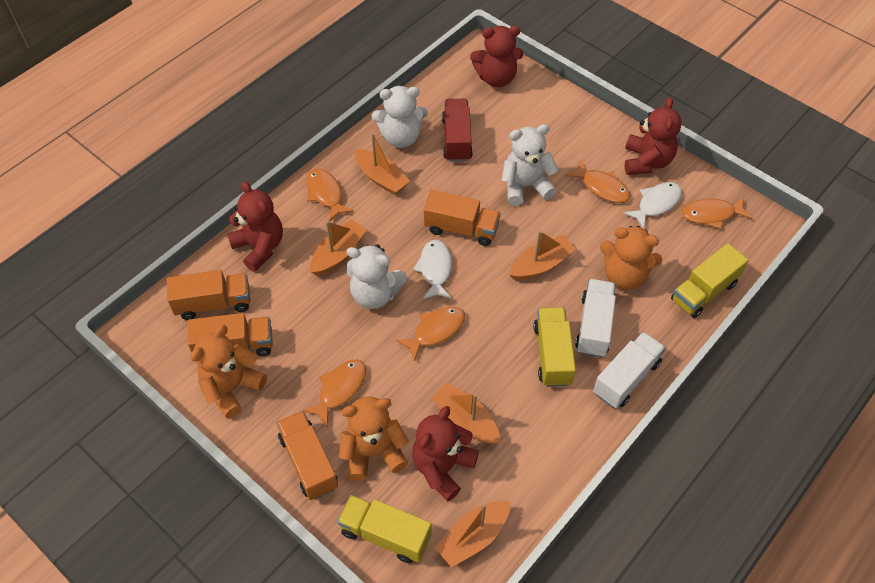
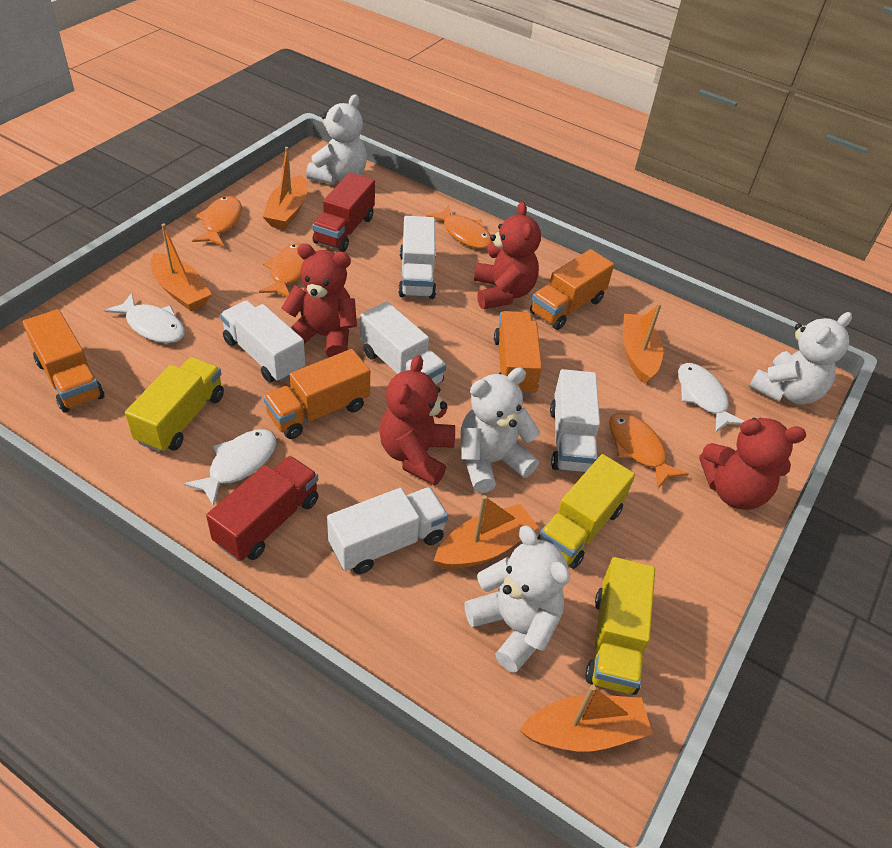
orange fish: 5 -> 4
orange teddy bear: 3 -> 0
red truck: 1 -> 2
white fish: 2 -> 3
white teddy bear: 3 -> 4
white truck: 2 -> 5

